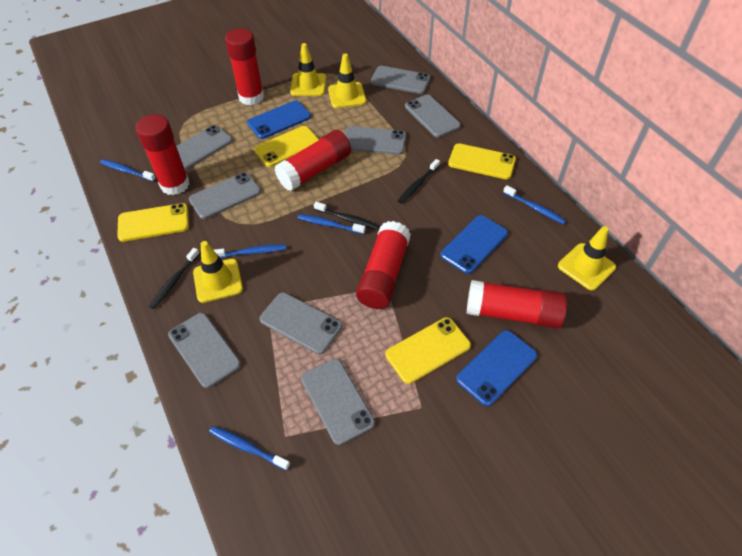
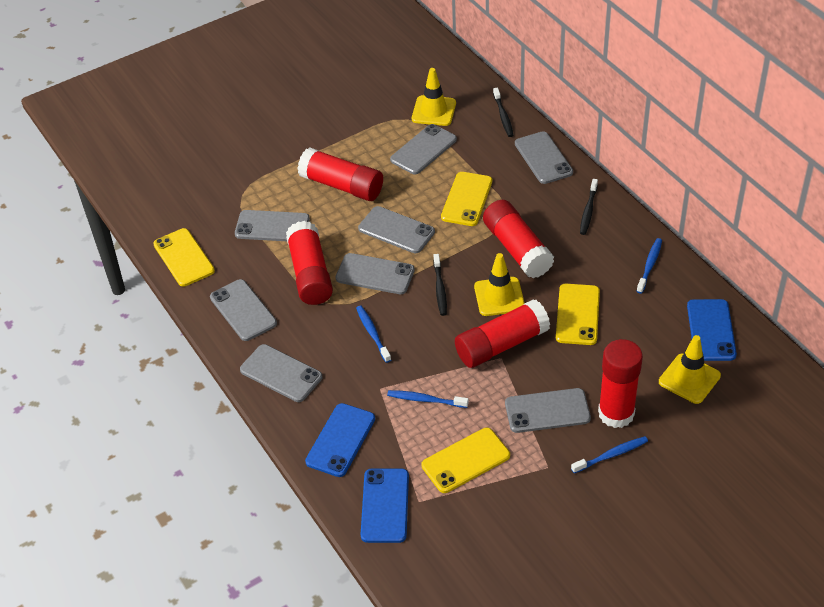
blue toothbrush: 5 -> 4
yellow traffic cone: 4 -> 3

